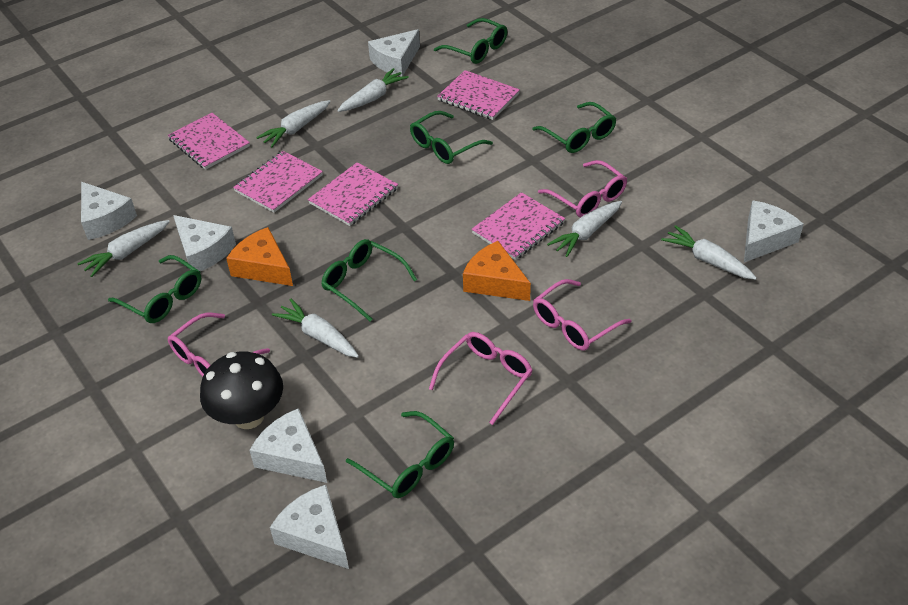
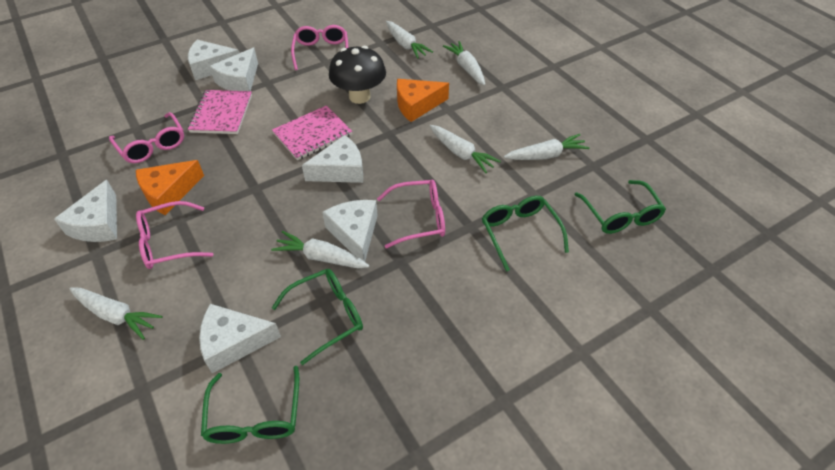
green glasses: 6 -> 4
pink notebook: 5 -> 2

